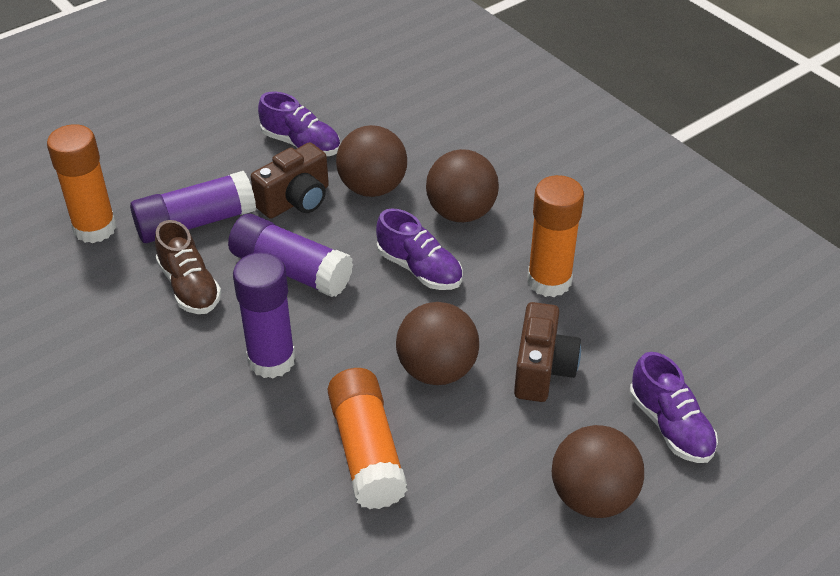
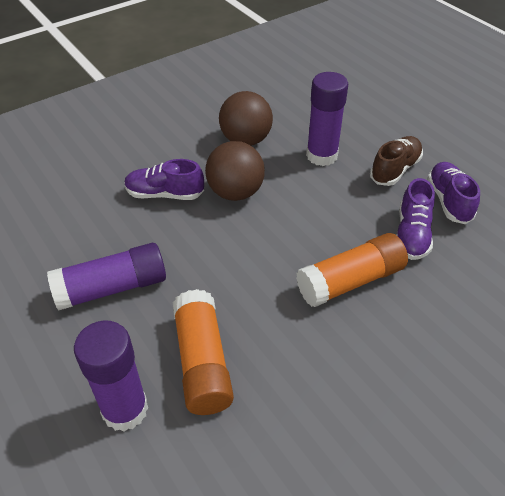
brown ball: 4 -> 2
brown camera: 2 -> 0
orange glue stick: 3 -> 2

